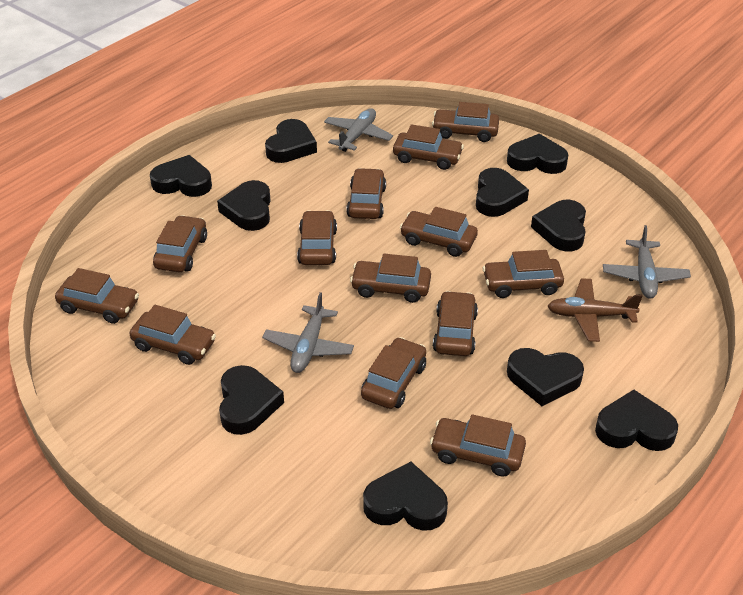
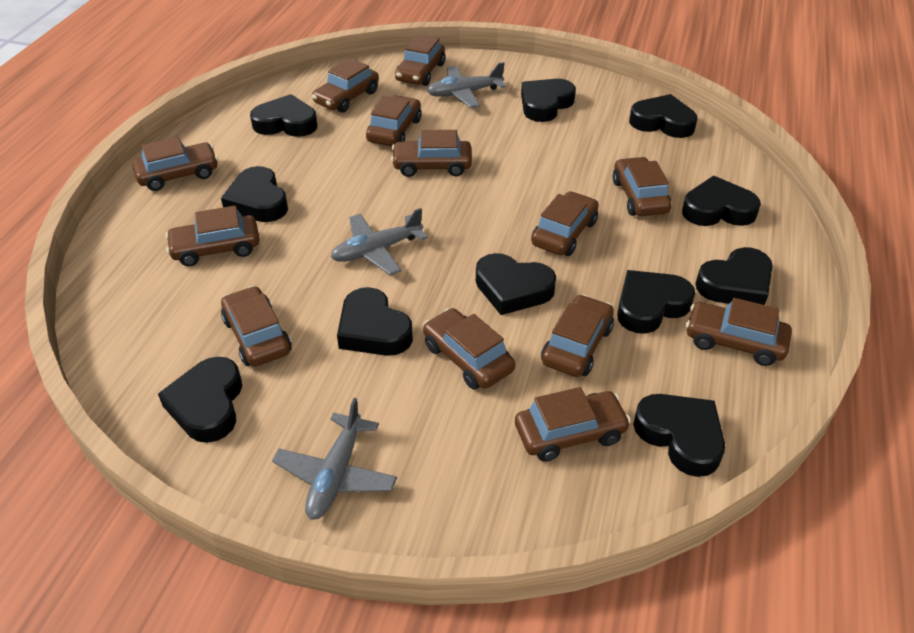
black heart: 10 -> 11
brown plane: 1 -> 0

